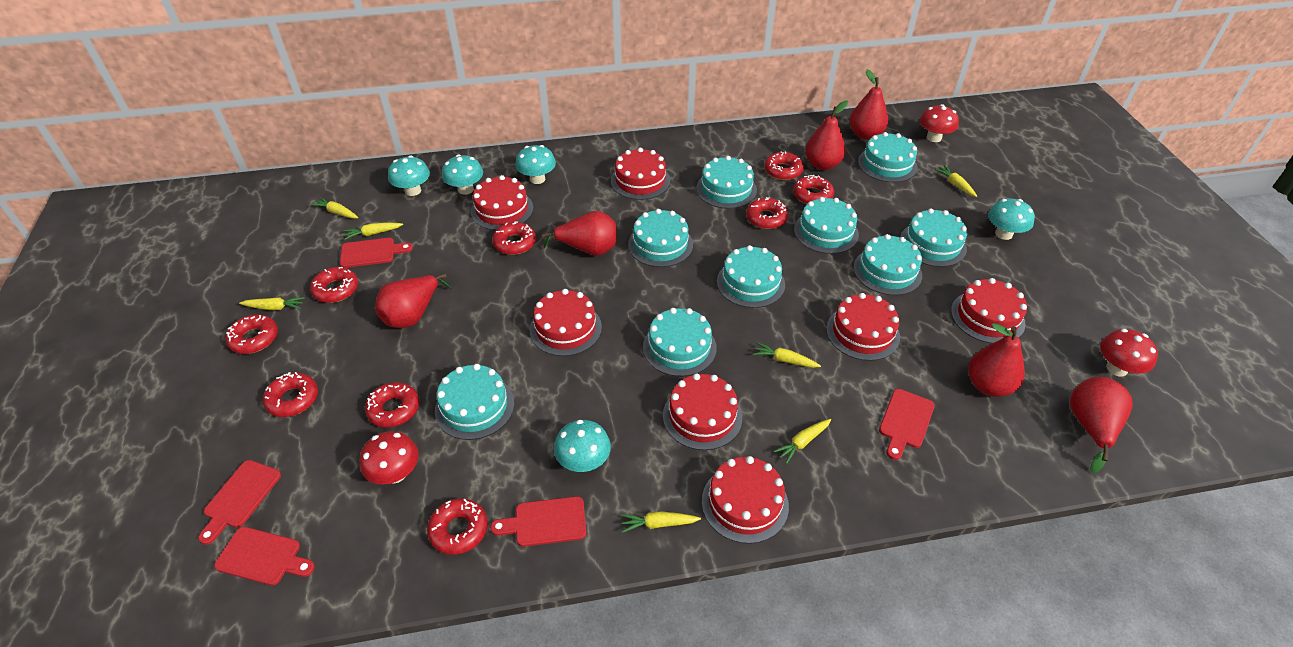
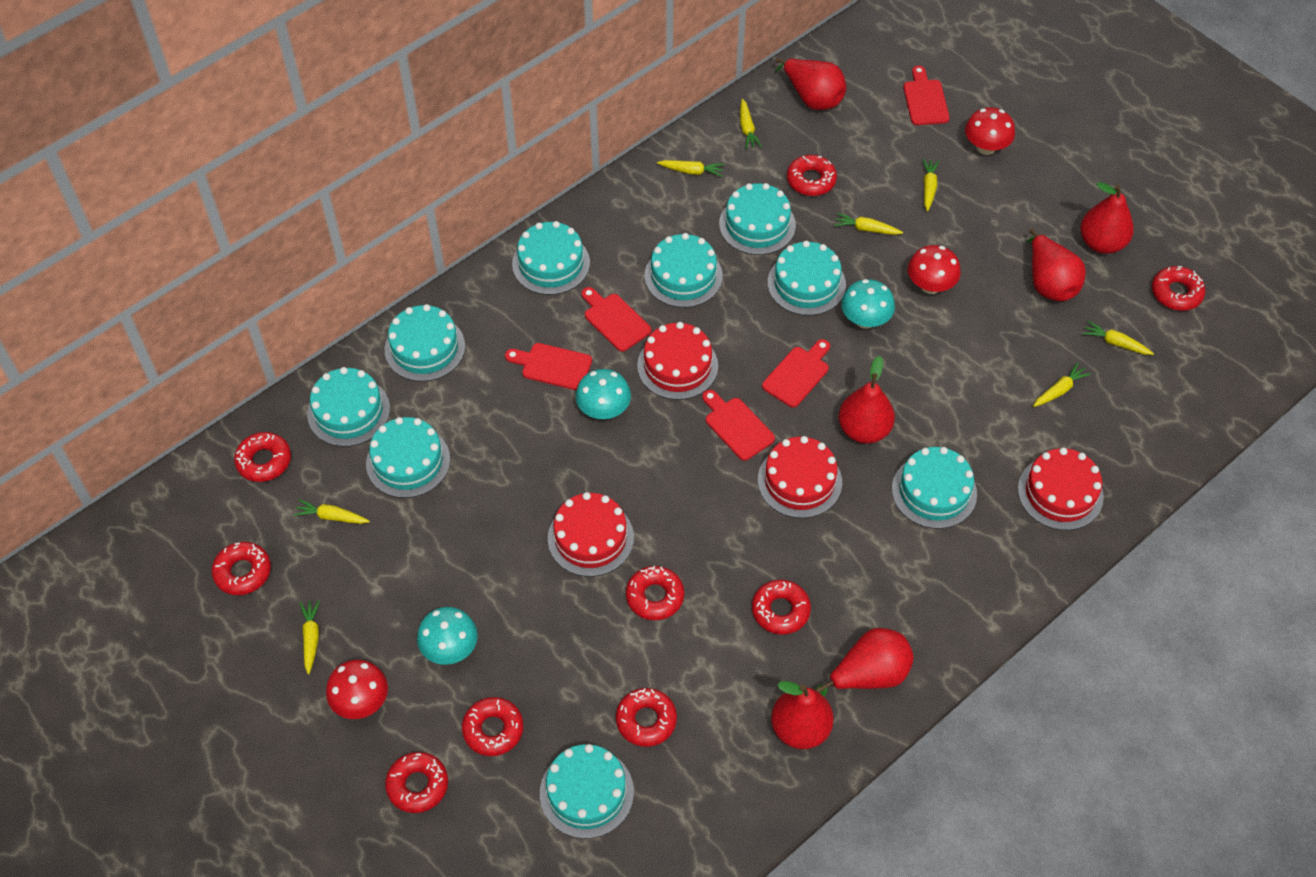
red cake: 7 -> 4
turquoise mushroom: 5 -> 3
yellow carrot: 7 -> 8

